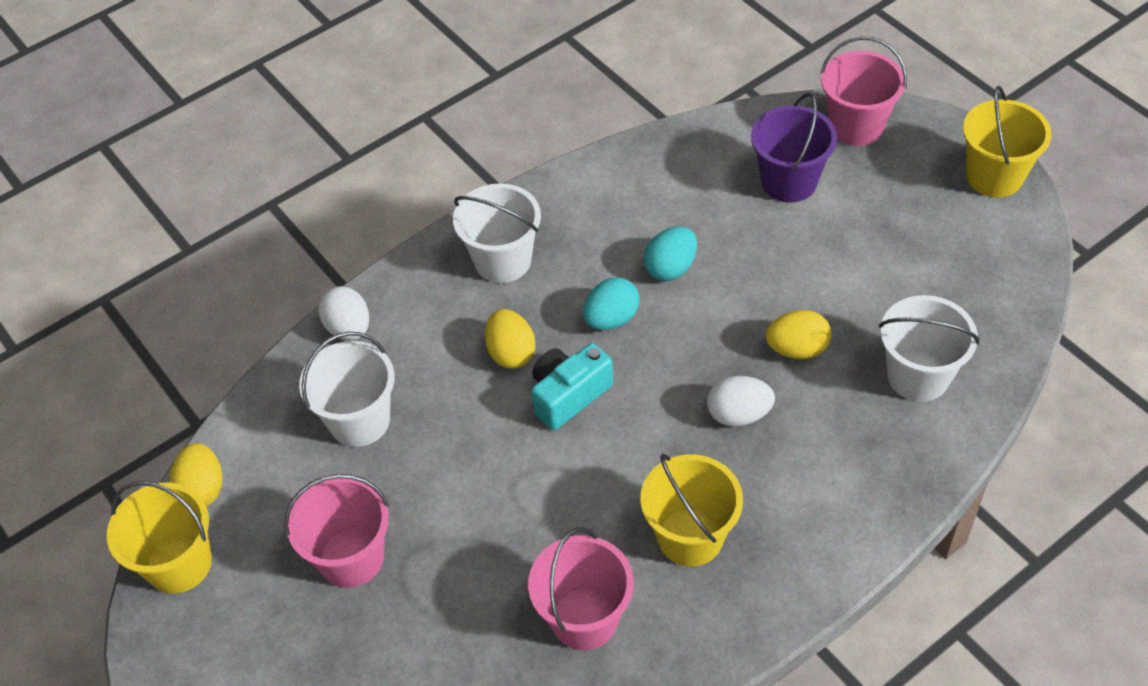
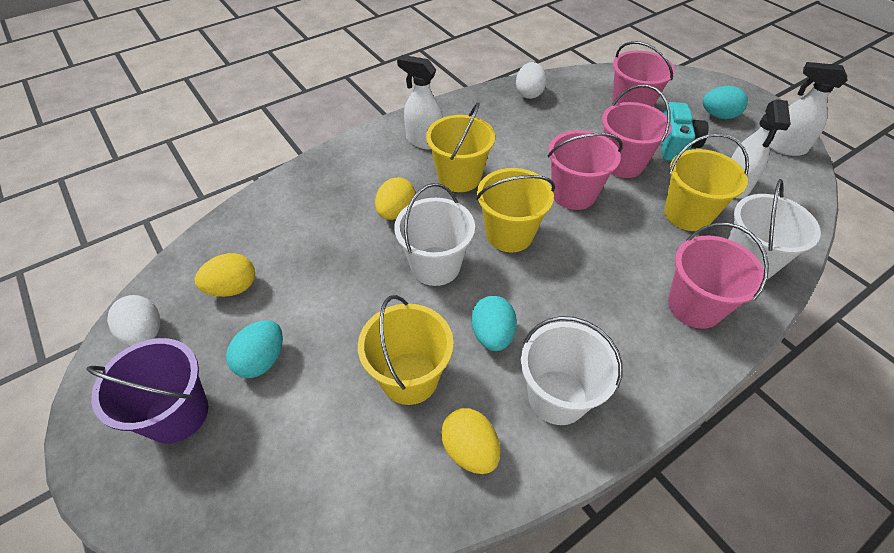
pink bucket: 3 -> 4
turquoise egg: 2 -> 3
white spray bottle: 0 -> 3
yellow bucket: 3 -> 4

